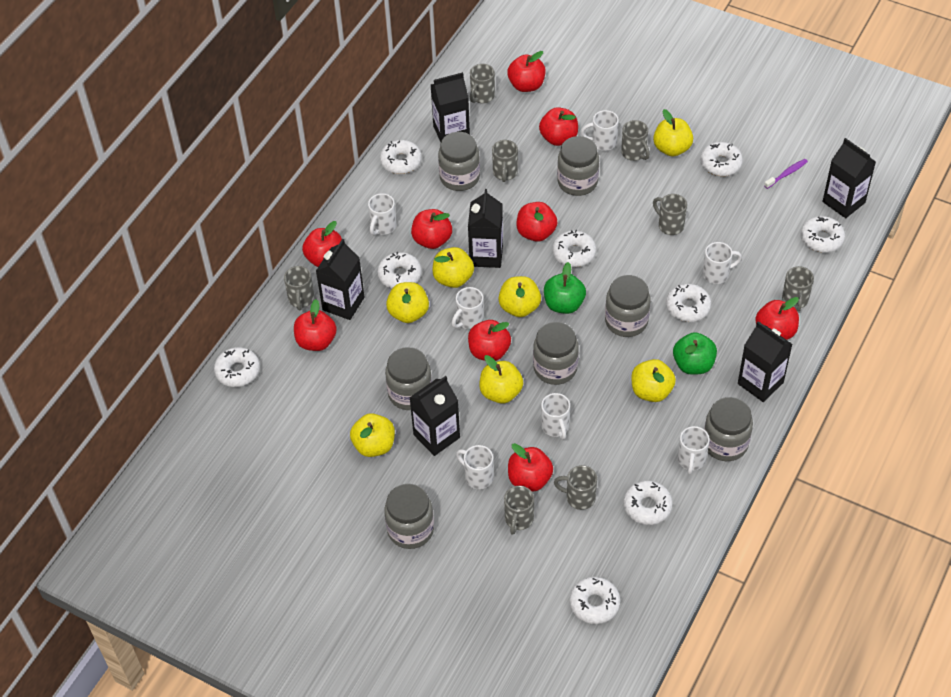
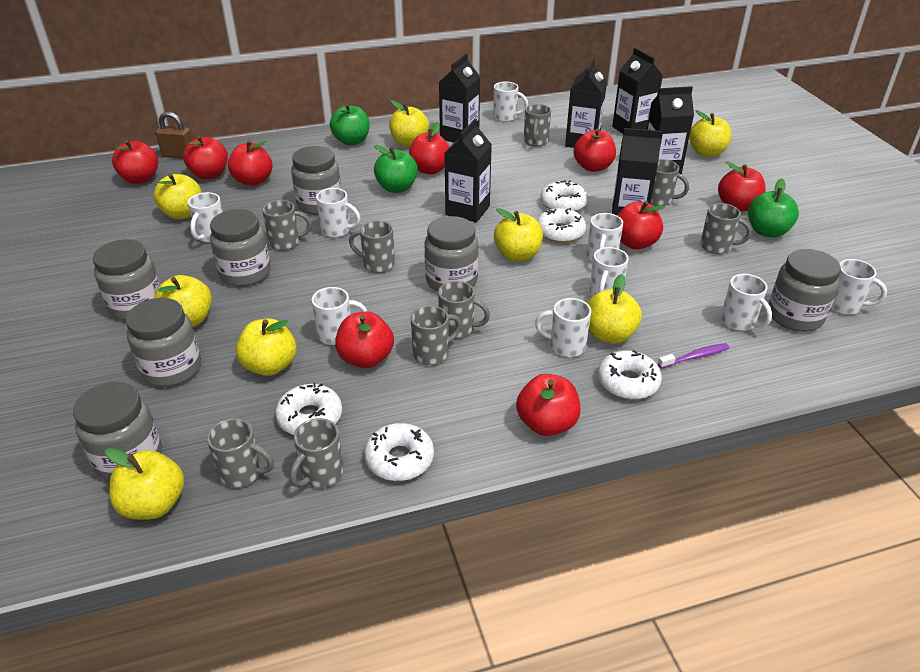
brown padlock: 0 -> 1
green apple: 2 -> 3
grey mug: 8 -> 9
white donut: 9 -> 5
white mug: 7 -> 9
yellow apple: 7 -> 8

